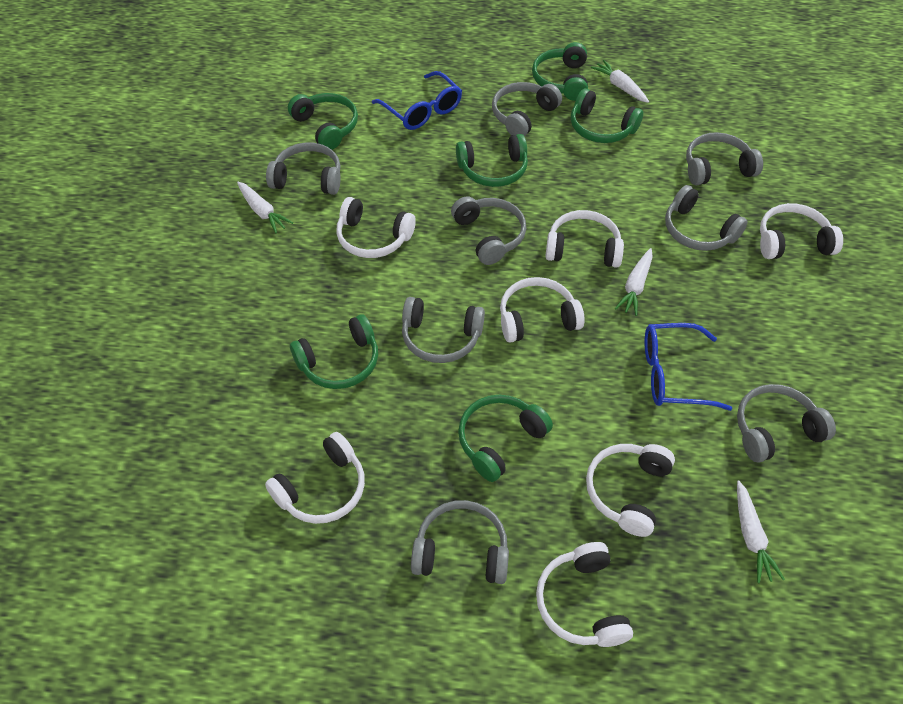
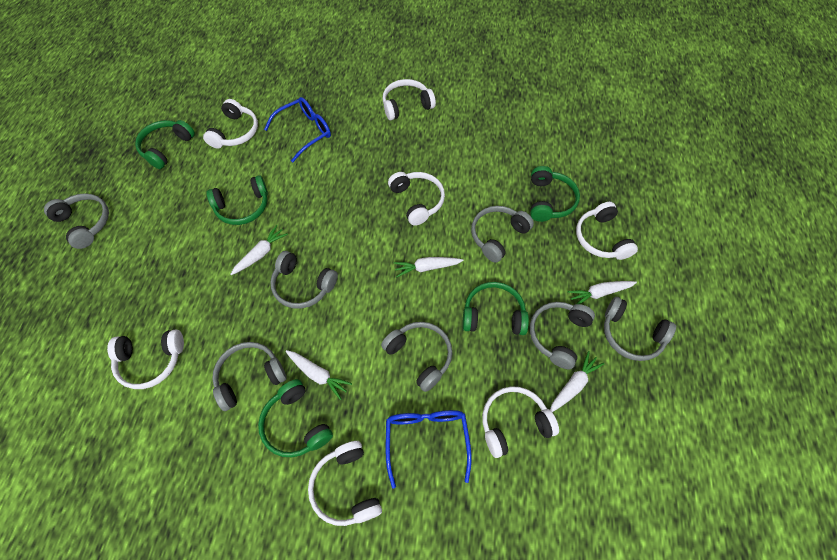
green headphones: 6 -> 5
grey headphones: 8 -> 7
white carrot: 4 -> 5

